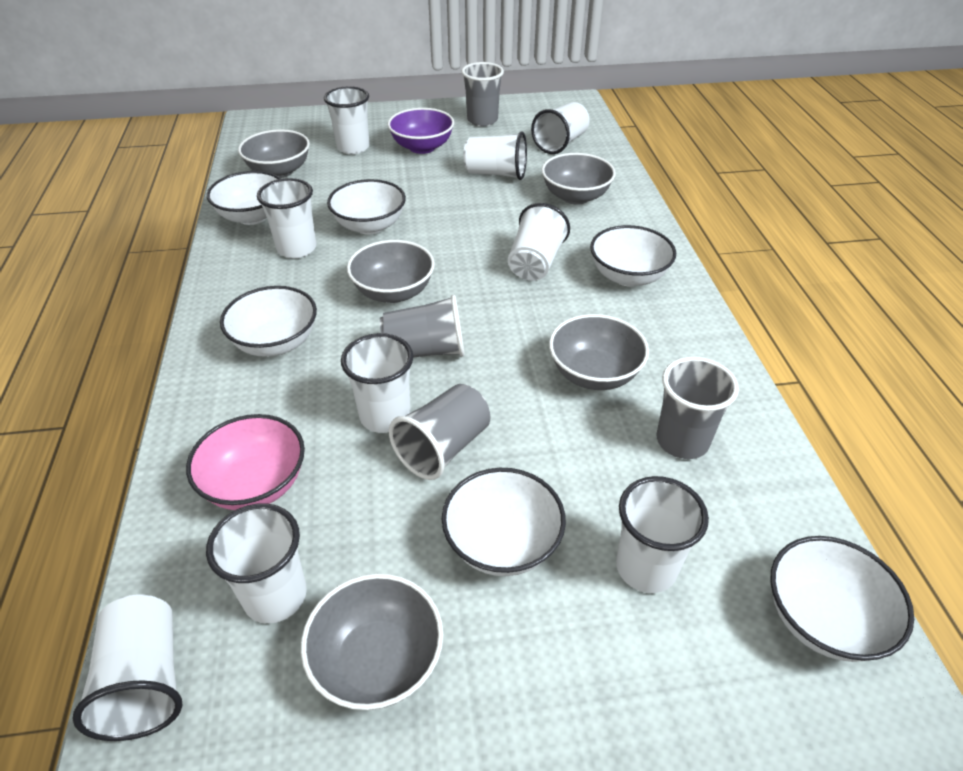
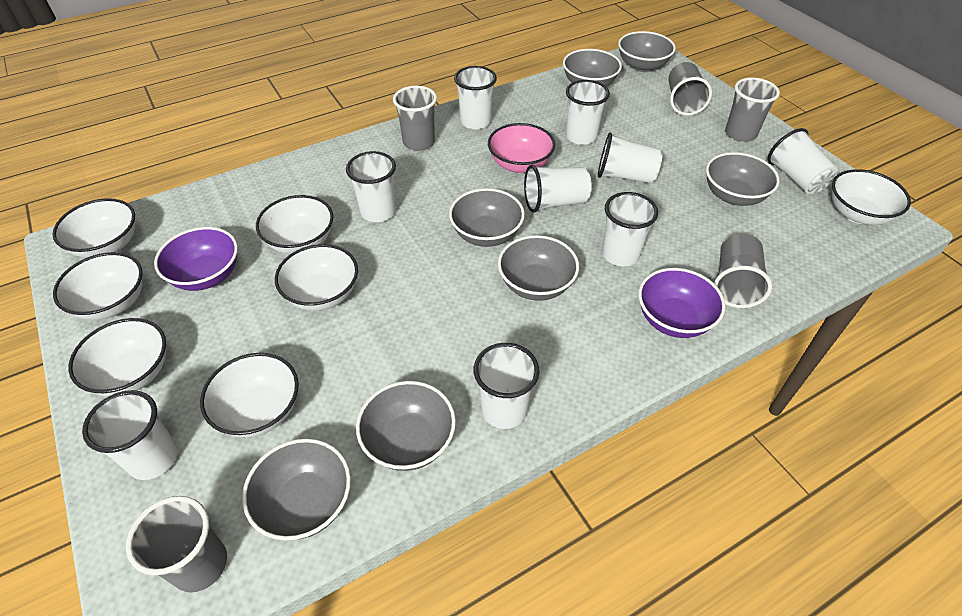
grey bowl: 5 -> 7
grey cup: 4 -> 5
purple bowl: 1 -> 2
white bowl: 6 -> 7

